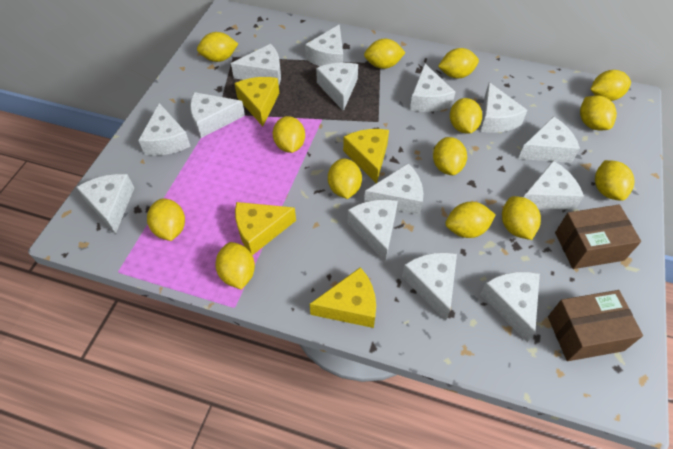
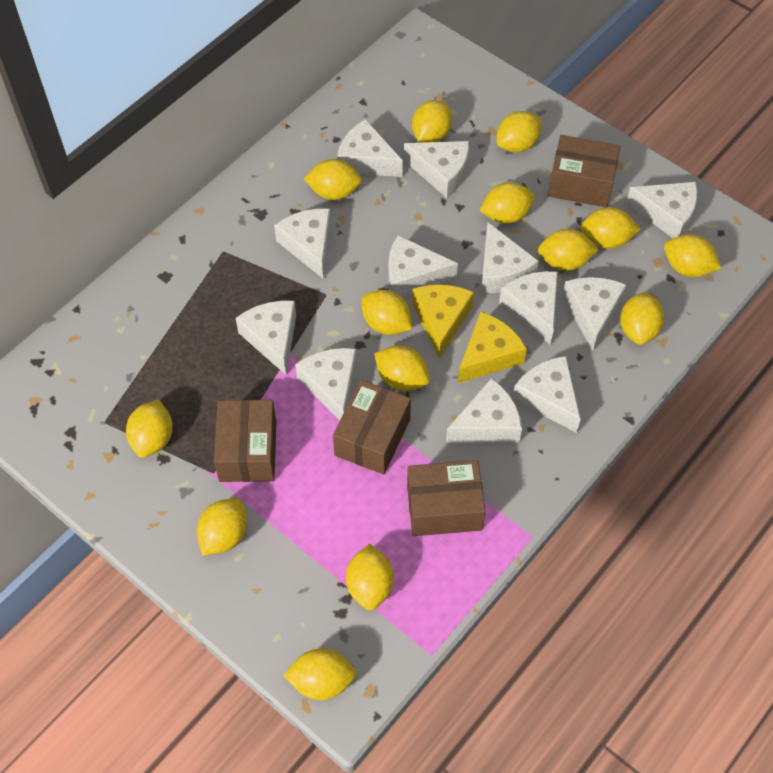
brown box: 2 -> 4
white cheese: 14 -> 12
yellow cheese: 4 -> 2

